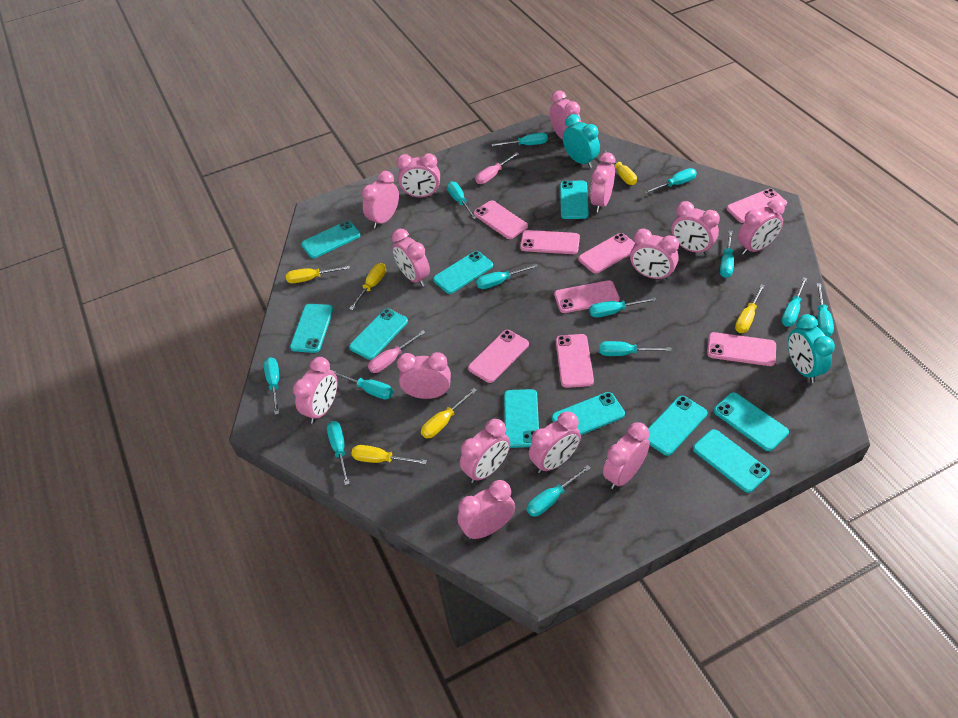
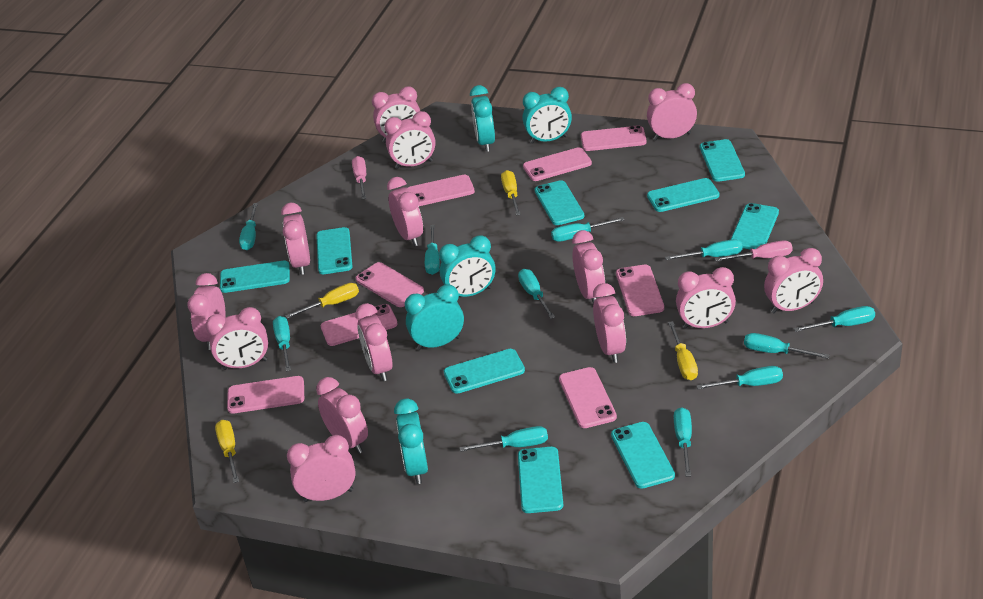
turquoise clock: 2 -> 5
turquoise phone: 10 -> 9
turquoise screwdriver: 13 -> 11
yellow screwdriver: 6 -> 4

